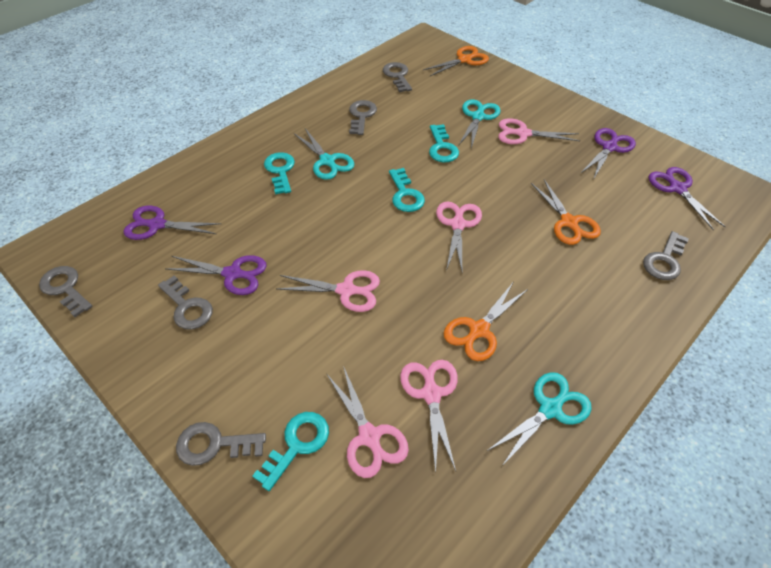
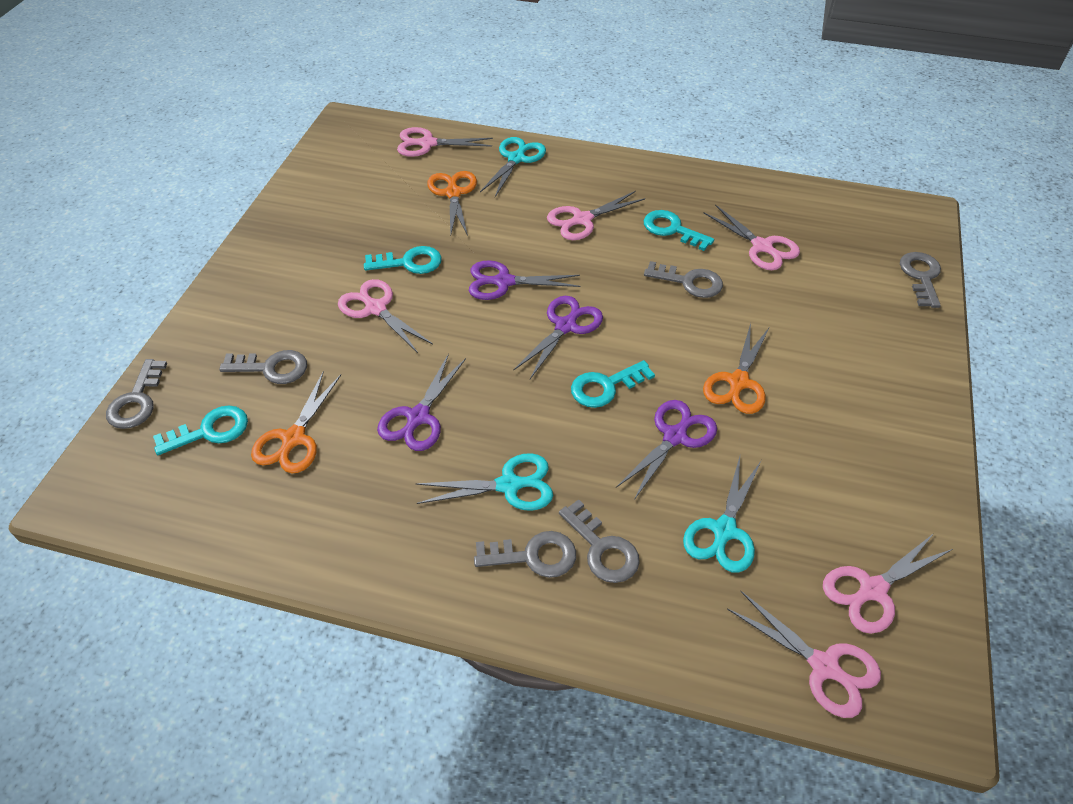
pink scissors: 5 -> 6

